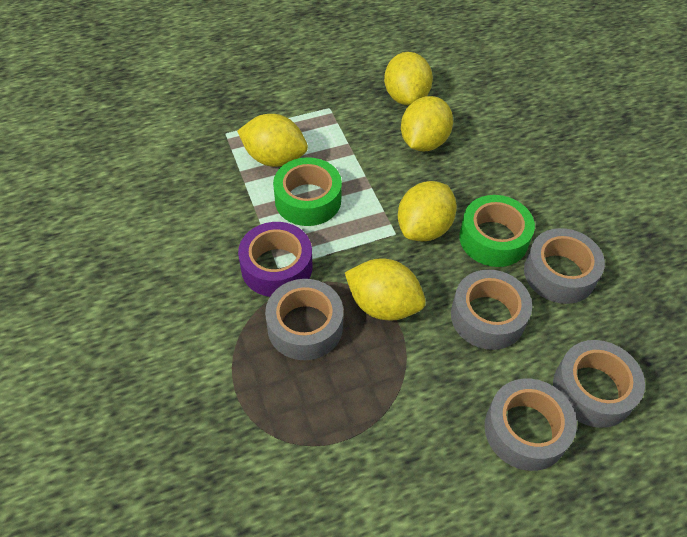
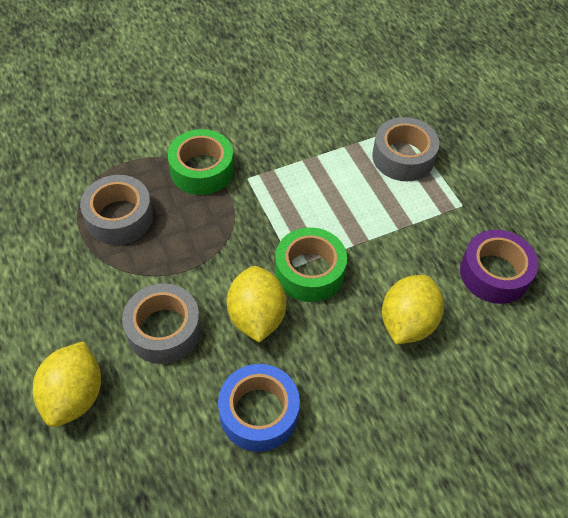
blue tape: 0 -> 1
grey tape: 5 -> 3
yellow lemon: 5 -> 3

